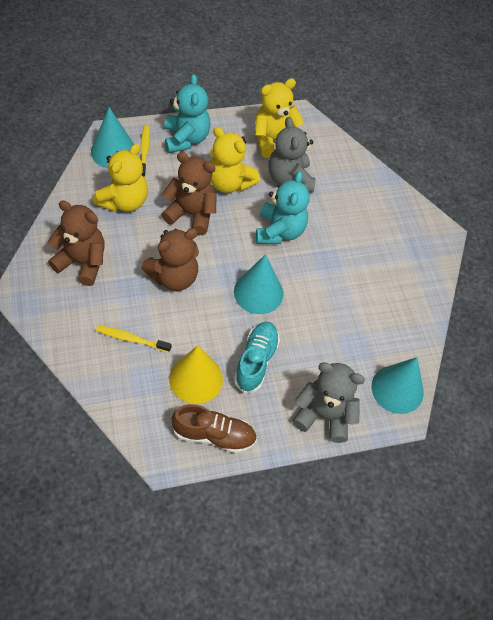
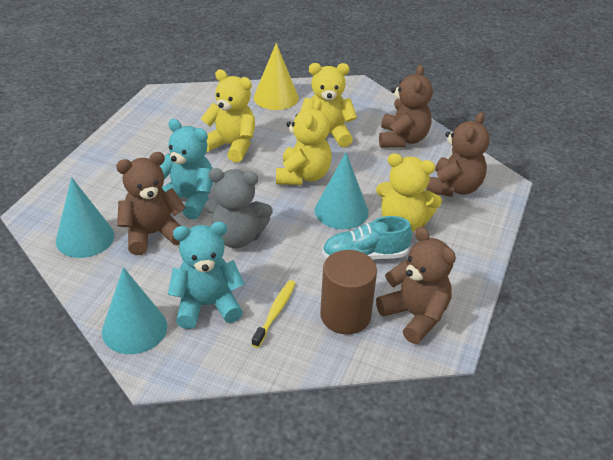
brown cylinder: 0 -> 1
brown shoe: 1 -> 0
brown teddy bear: 3 -> 4
grey teddy bear: 2 -> 1
yellow teddy bear: 3 -> 4
yellow toothbrush: 2 -> 1

